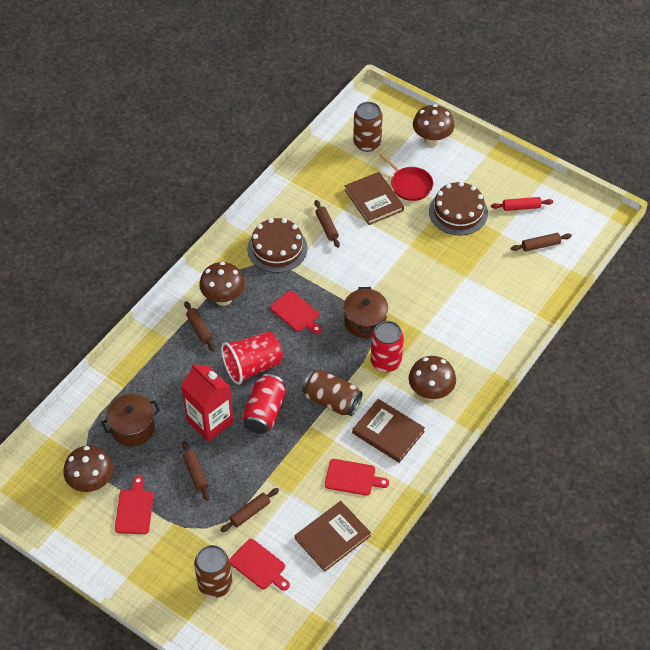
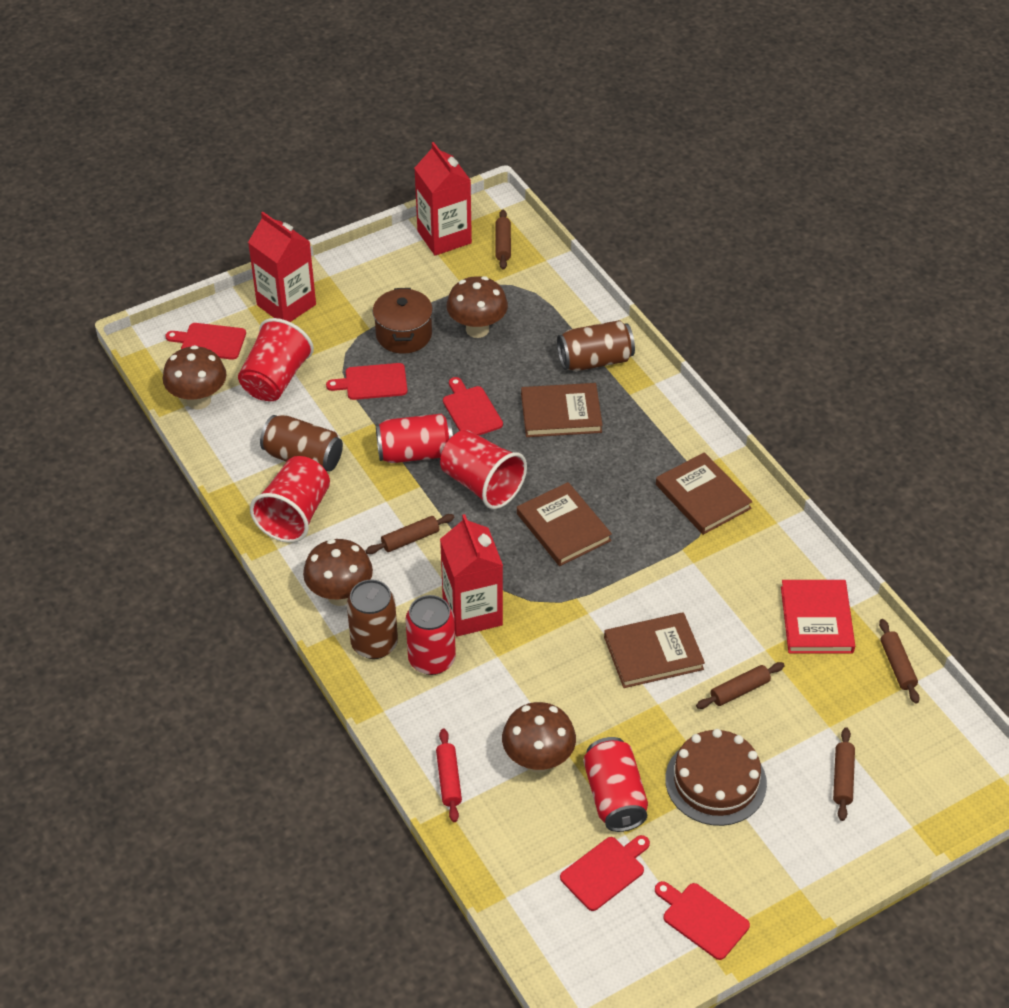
brown book: 3 -> 4
brown cake: 2 -> 1
brown pot: 2 -> 1
red book: 0 -> 1
red can: 2 -> 3
red carton: 1 -> 3
red cup: 1 -> 3
red cutting board: 4 -> 5
red pan: 1 -> 0

